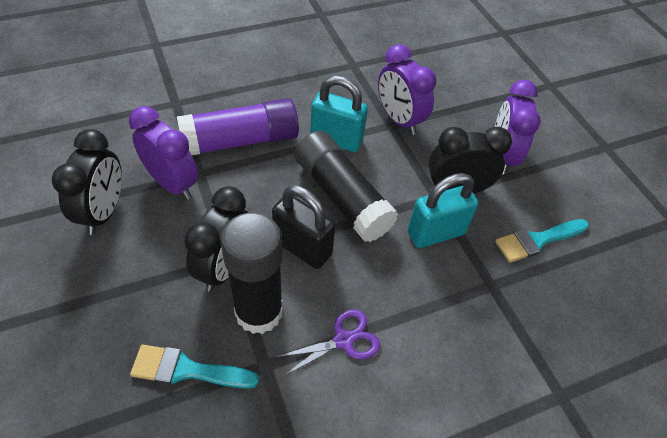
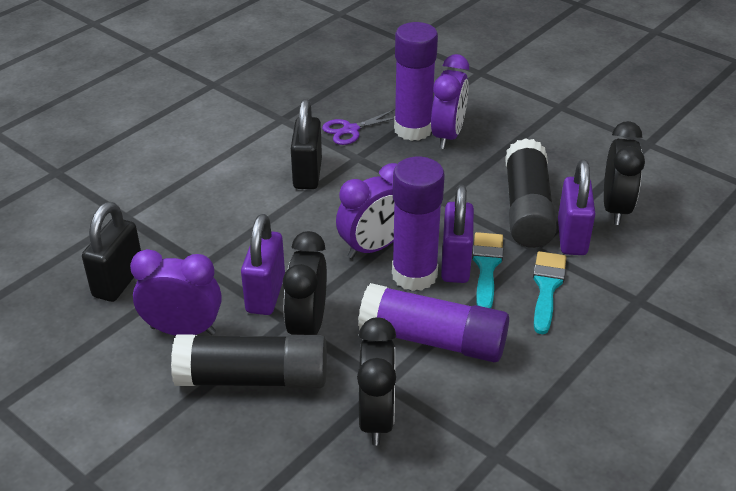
black padlock: 1 -> 2
purple glue stick: 1 -> 3
purple padlock: 0 -> 3
turquoise padlock: 2 -> 0

